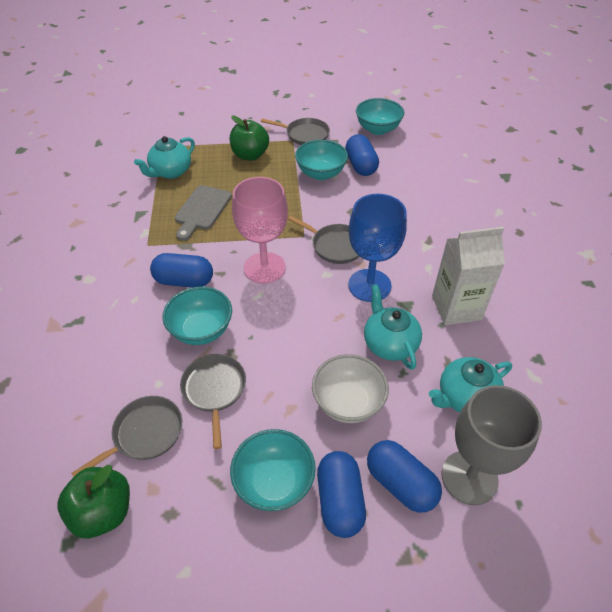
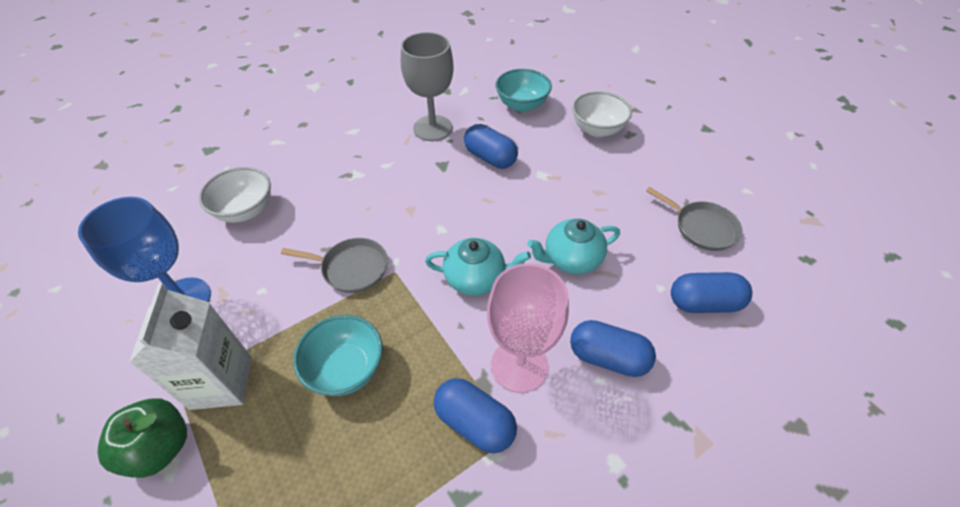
green apple: 2 -> 1
grey cutting board: 1 -> 0
grey pan: 4 -> 2
turquoise bowl: 4 -> 2
turquoise teapot: 3 -> 2
white bowl: 1 -> 2

